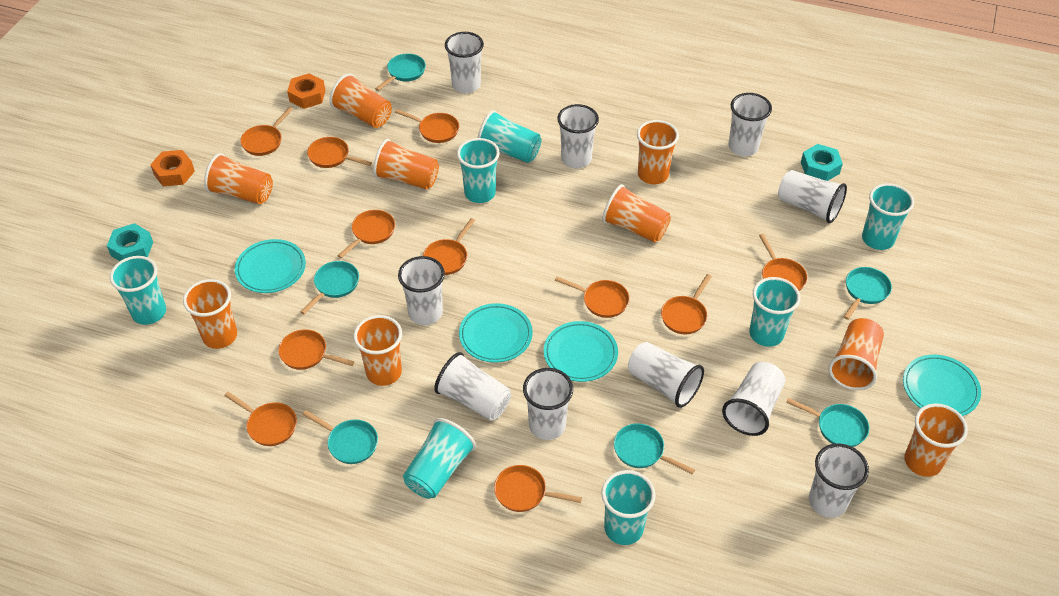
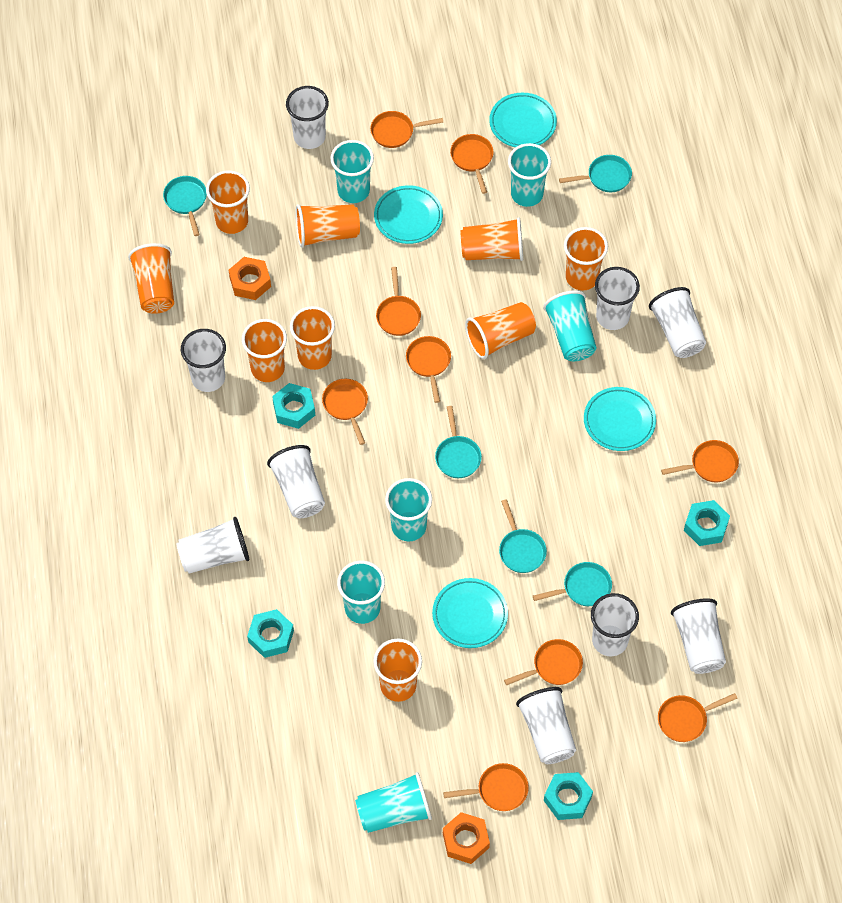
orange pan: 11 -> 9
turquoise cup: 7 -> 6
turquoise nut: 2 -> 4
turquoise pan: 6 -> 5
white cup: 10 -> 9

